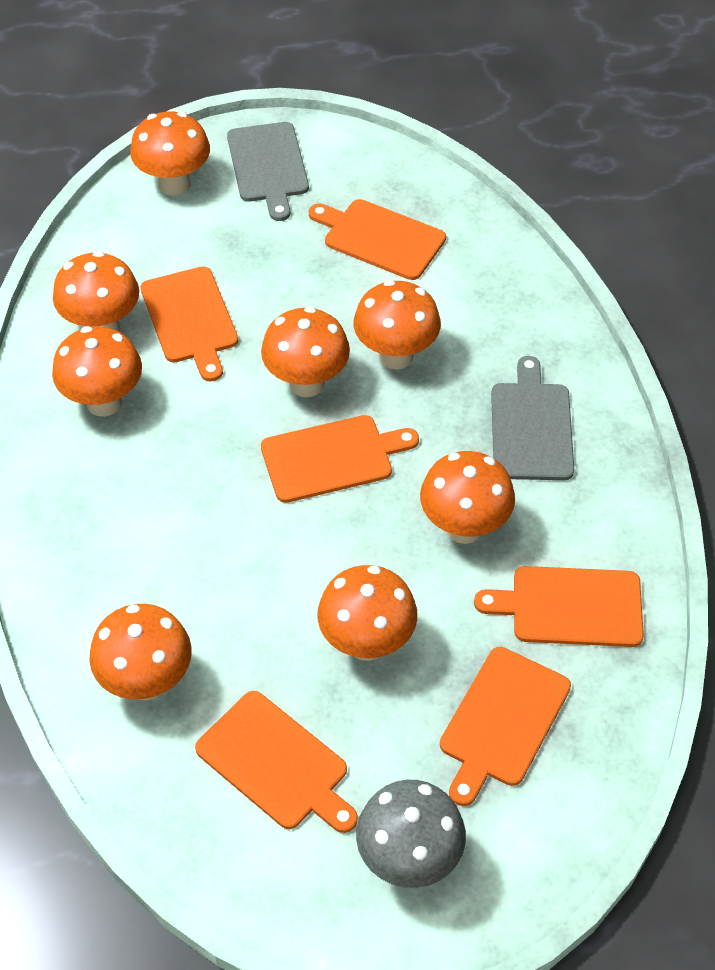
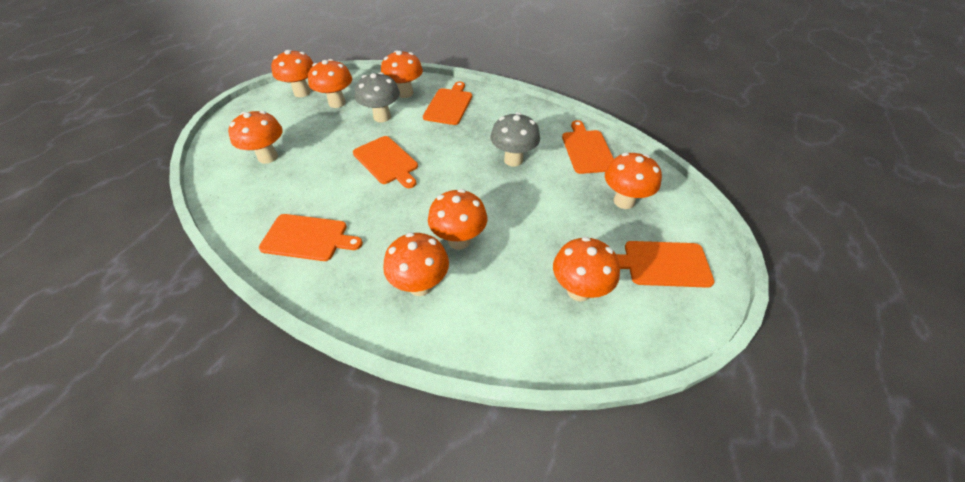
grey cutting board: 2 -> 0
grey mushroom: 1 -> 2
orange cutting board: 6 -> 5

